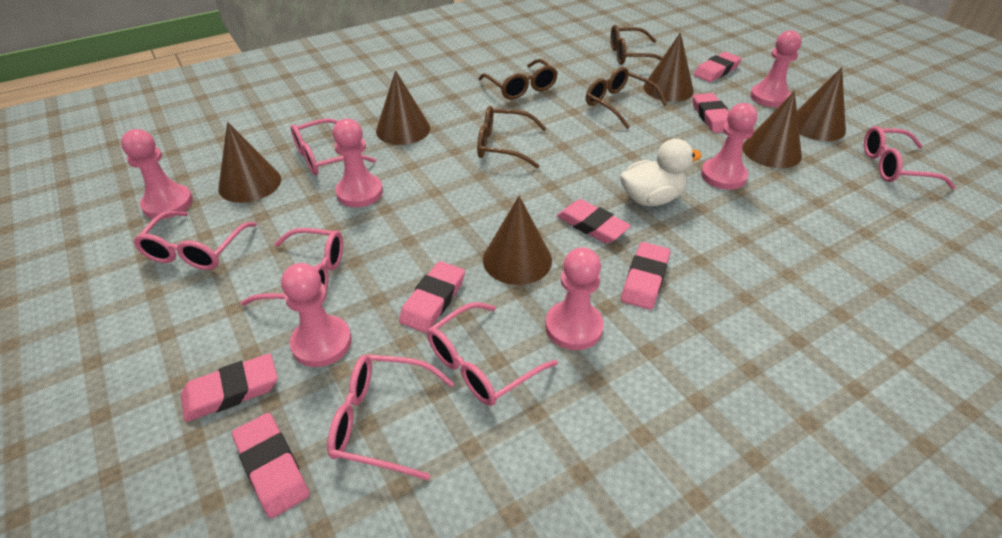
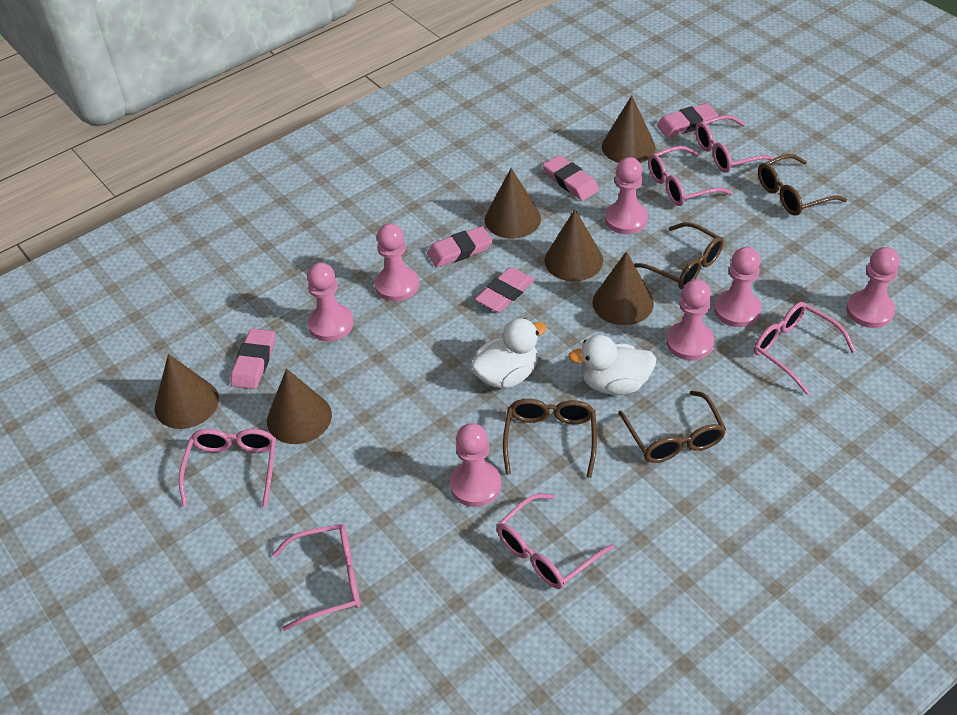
pink eraser: 7 -> 5
pink pawn: 6 -> 7
white duck: 1 -> 2

